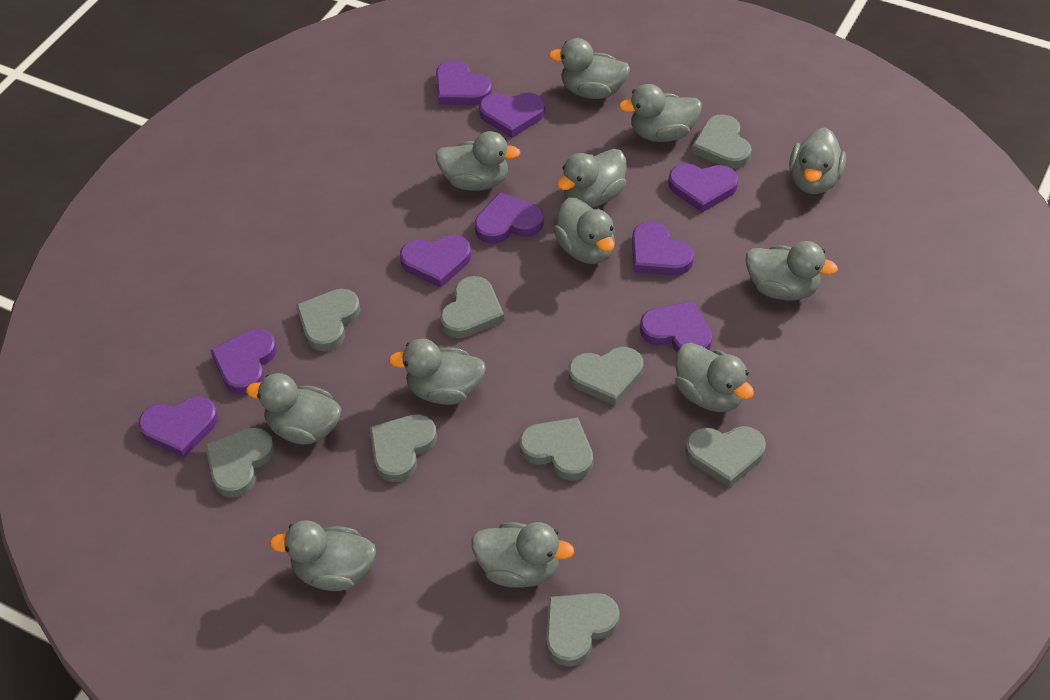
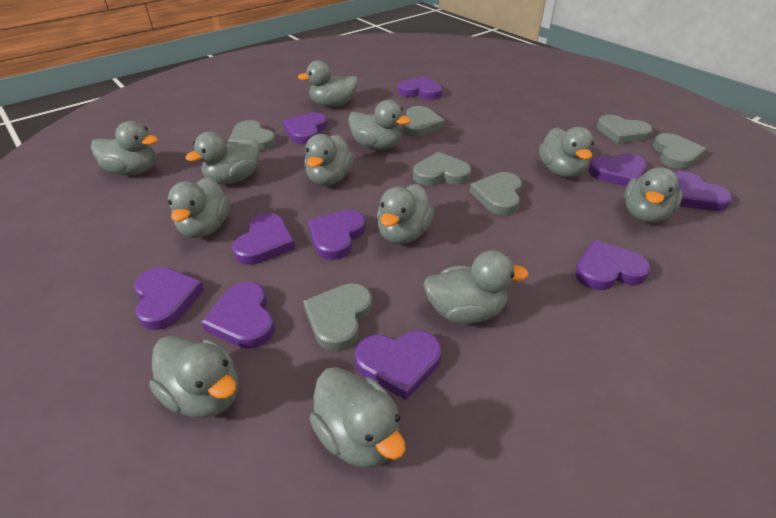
grey heart: 9 -> 7
purple heart: 9 -> 10

